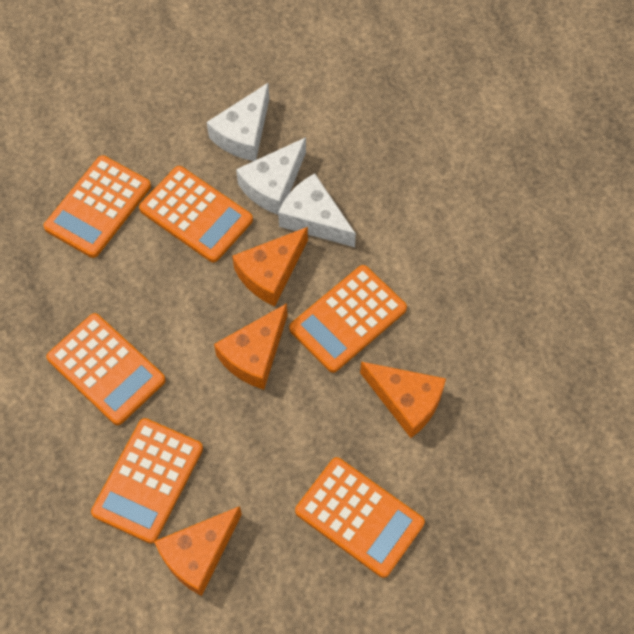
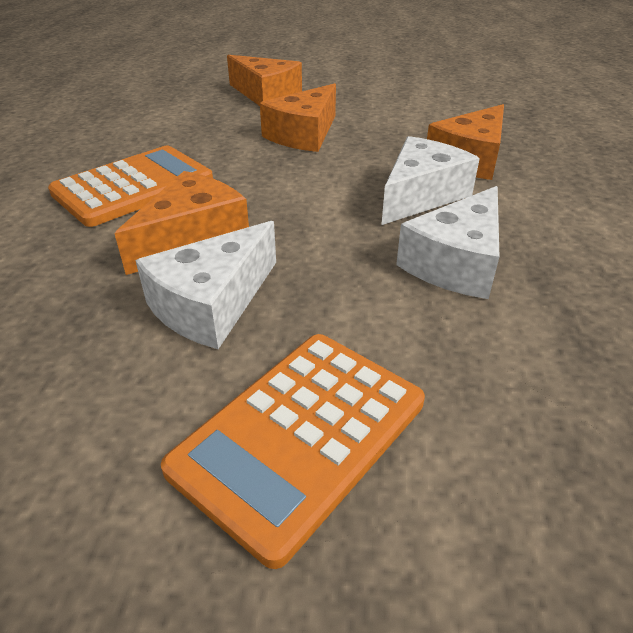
orange calculator: 6 -> 2

